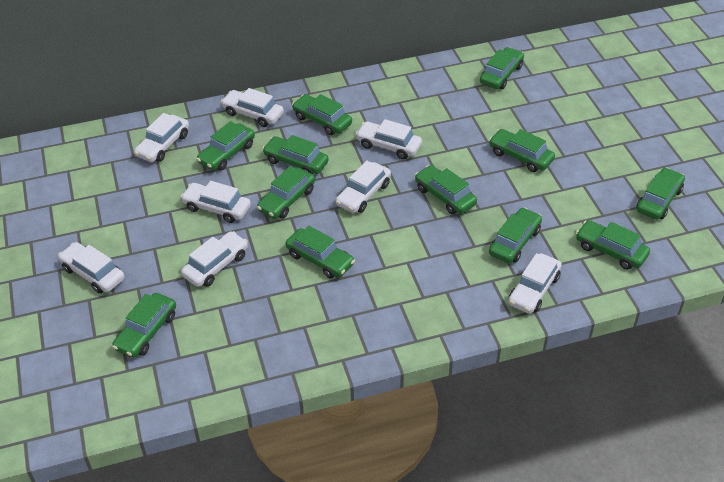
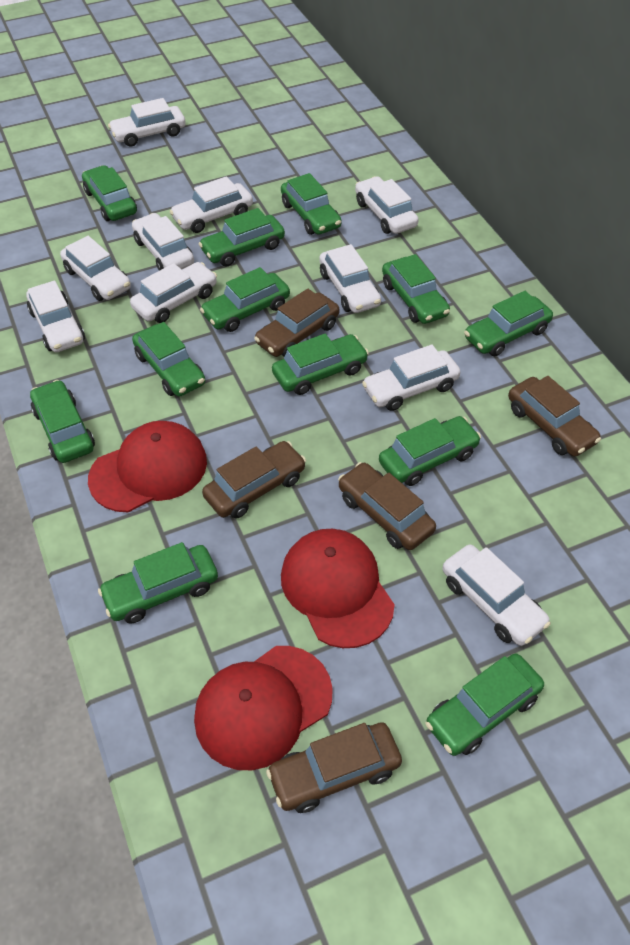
brown car: 0 -> 5
red cap: 0 -> 3
white car: 8 -> 10

